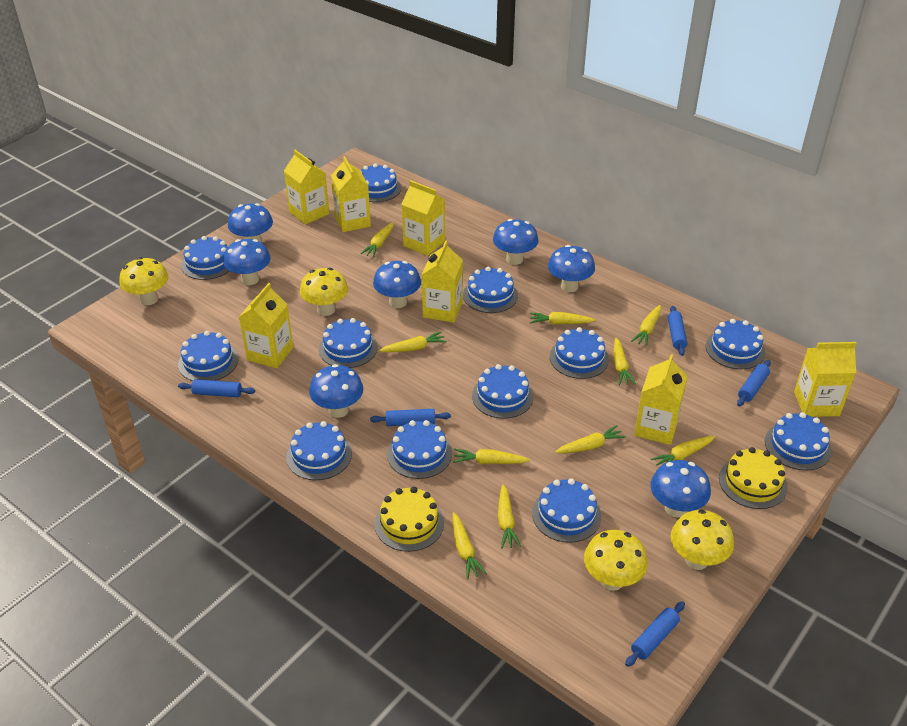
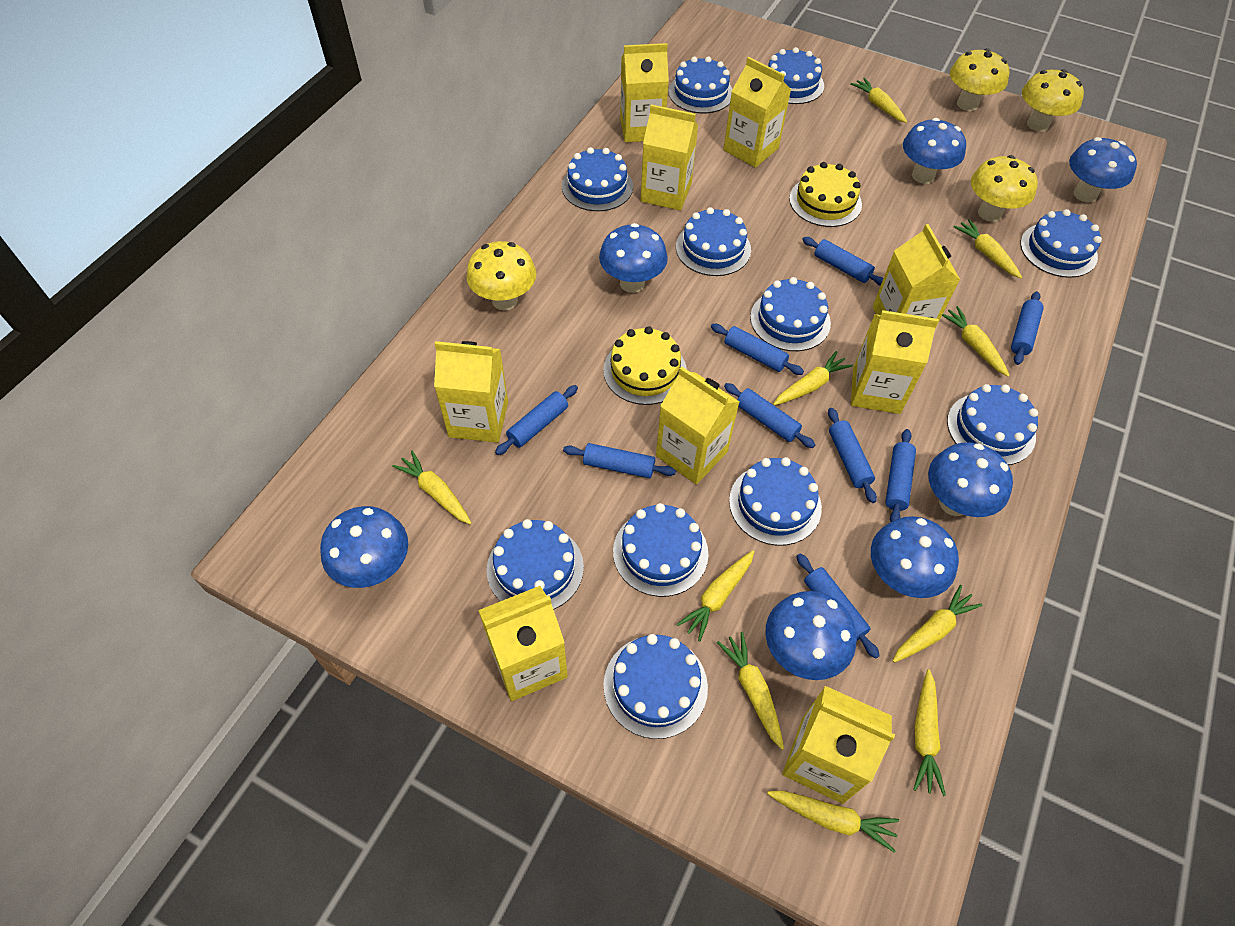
blue cake: 12 -> 11
blue rolling pin: 5 -> 9
yellow carton: 7 -> 9

